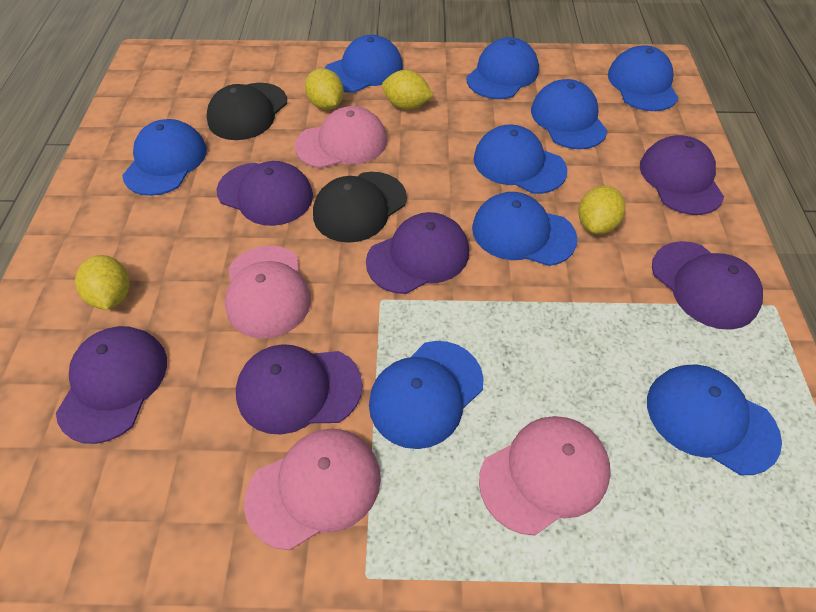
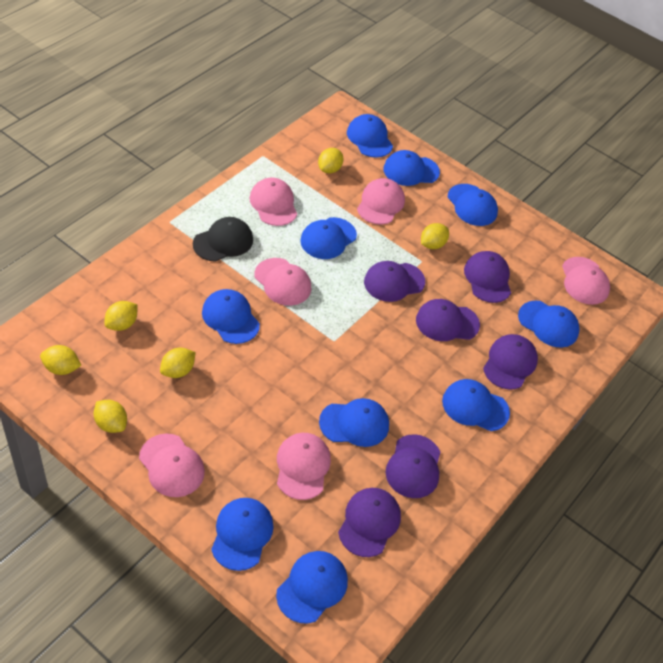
black cap: 2 -> 1
blue cap: 9 -> 10
pink cap: 4 -> 6
yellow lemon: 4 -> 6

